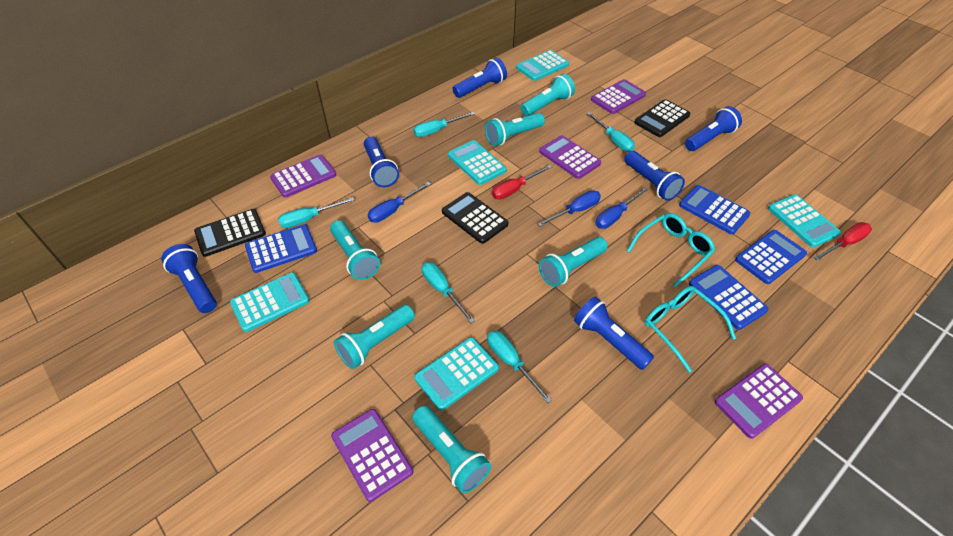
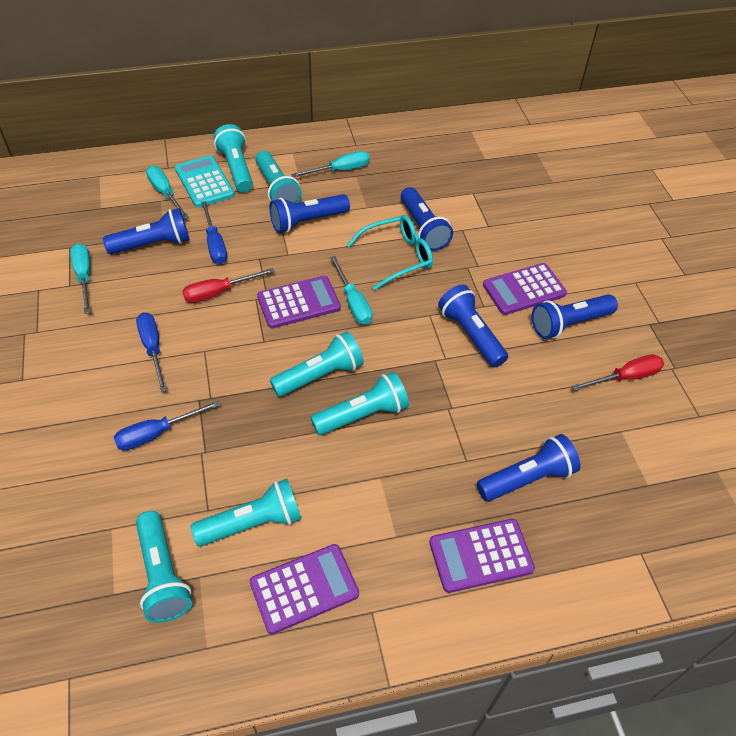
black calculator: 3 -> 0
blue calculator: 4 -> 0
purple calculator: 5 -> 4
turquoise calculator: 5 -> 1
turquoise glasses: 2 -> 1
turquoise screwdriver: 5 -> 4

